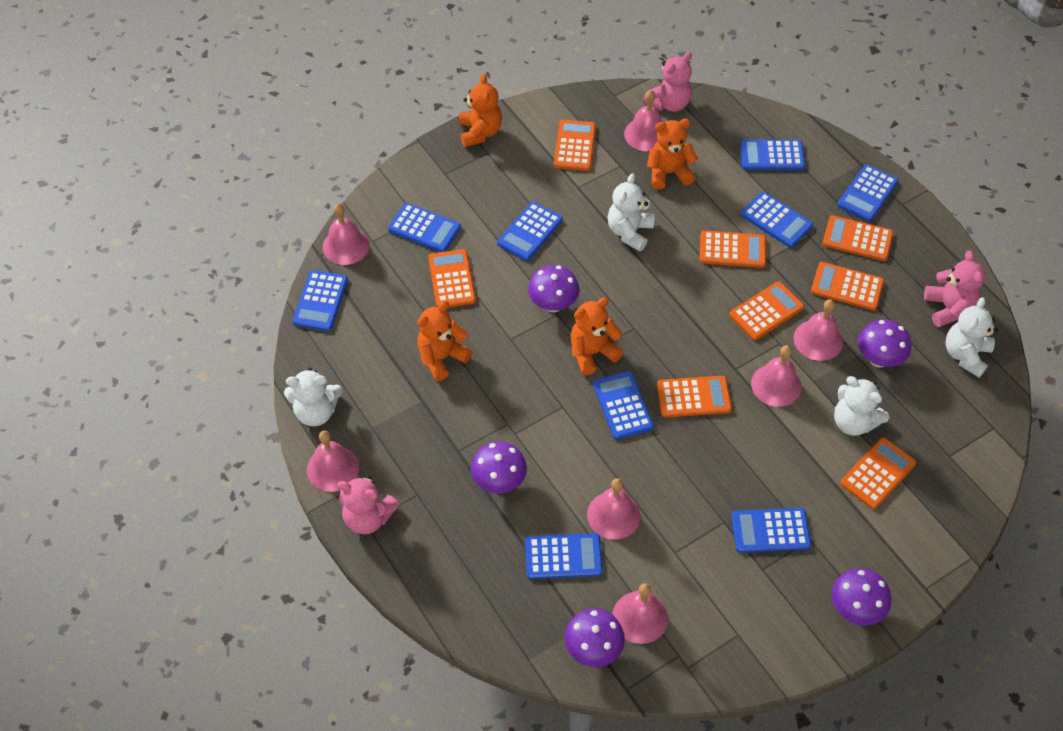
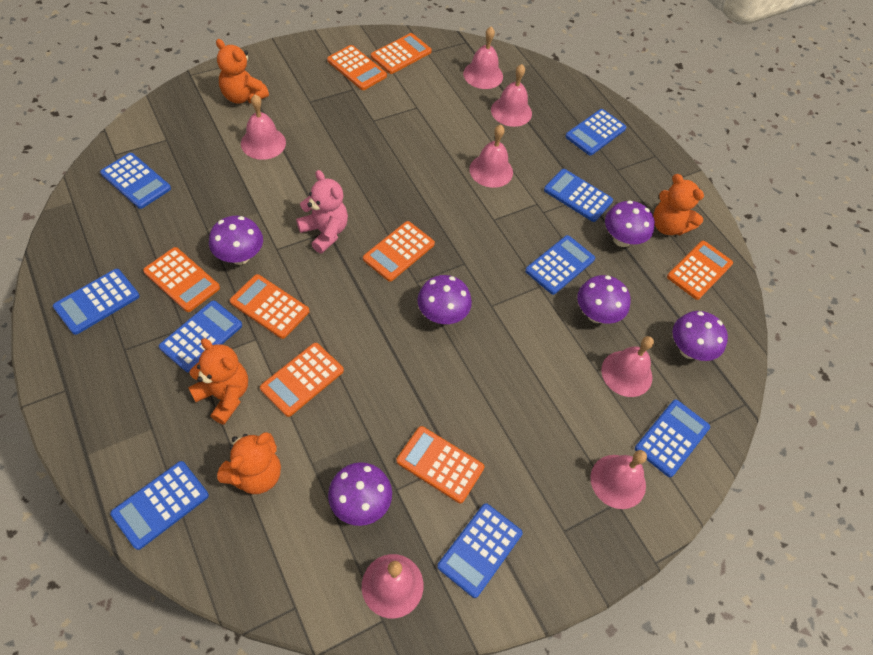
pink teddy bear: 3 -> 1
purple mushroom: 5 -> 6
white teddy bear: 4 -> 0

